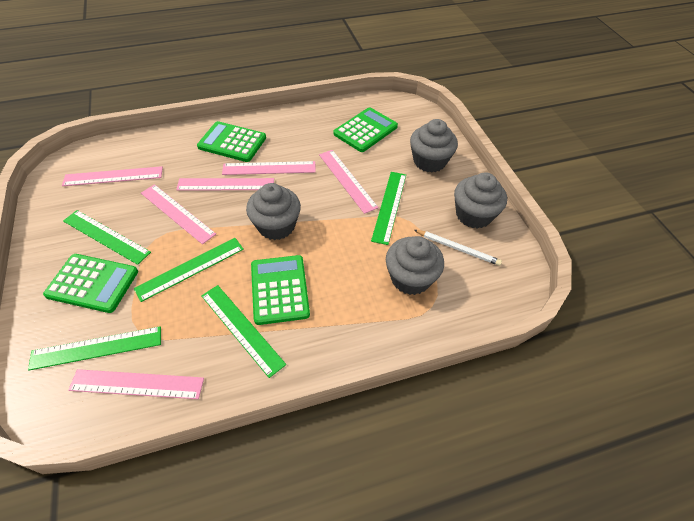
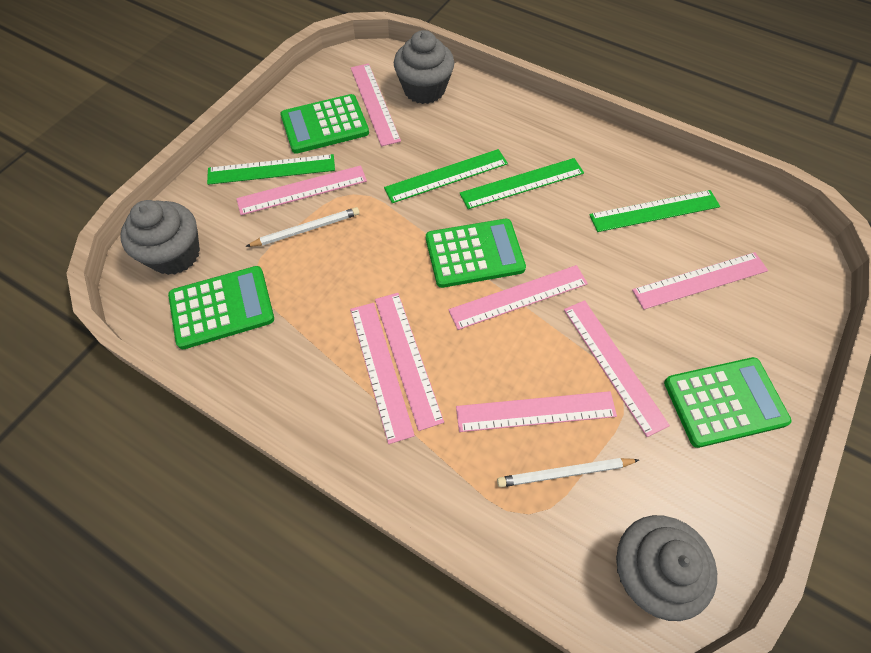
green ruler: 5 -> 4
grey cupcake: 4 -> 3
pink ruler: 6 -> 8
white pencil: 1 -> 2

